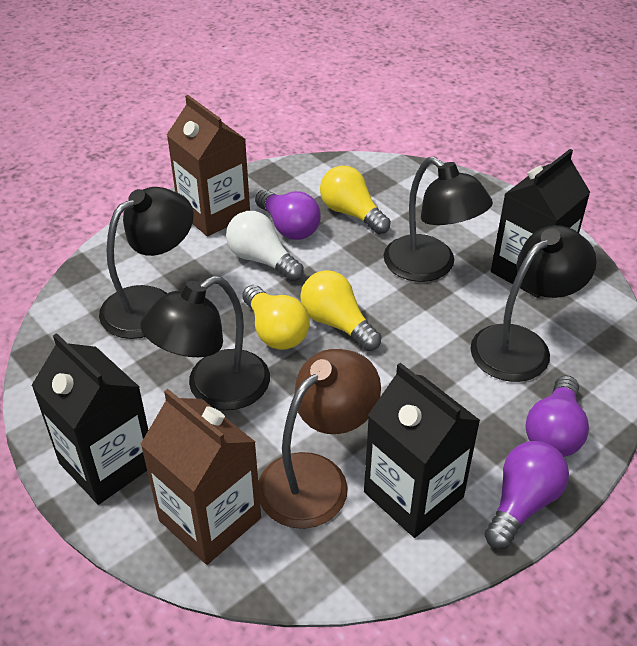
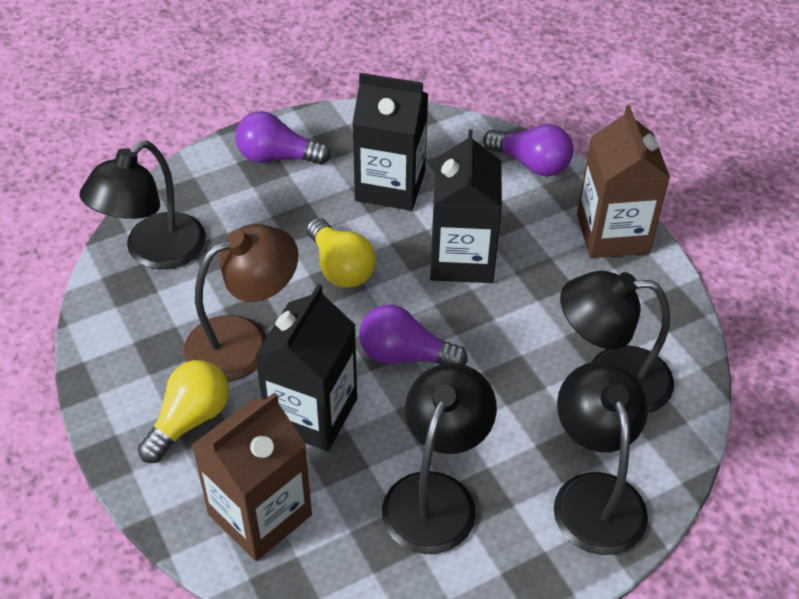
white light bulb: 1 -> 0
yellow light bulb: 3 -> 2

